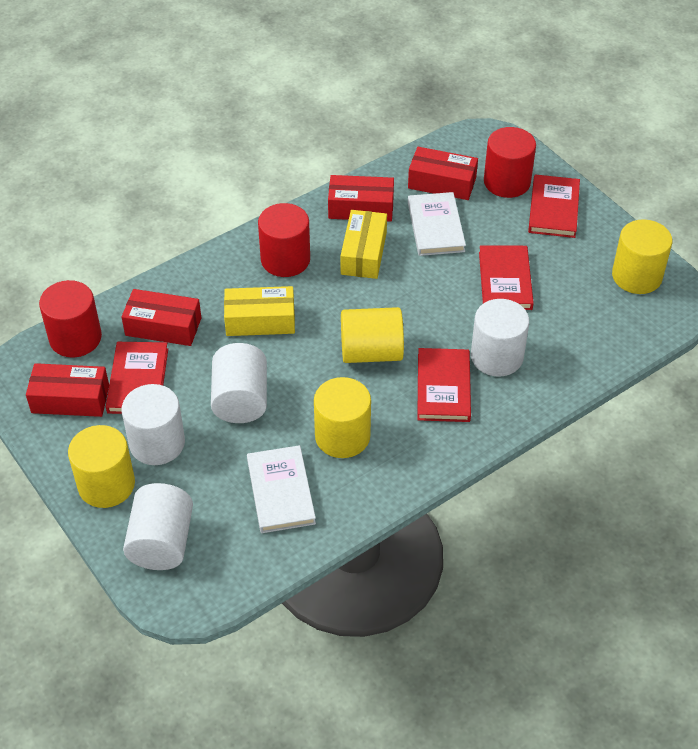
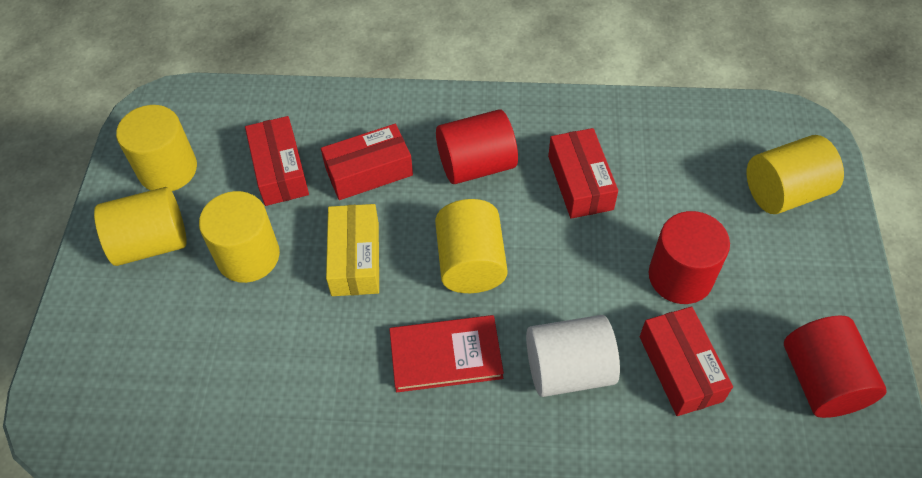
red book: 4 -> 1
white book: 2 -> 0
white cylinder: 4 -> 1
yellow box: 2 -> 1
yellow cylinder: 4 -> 5

